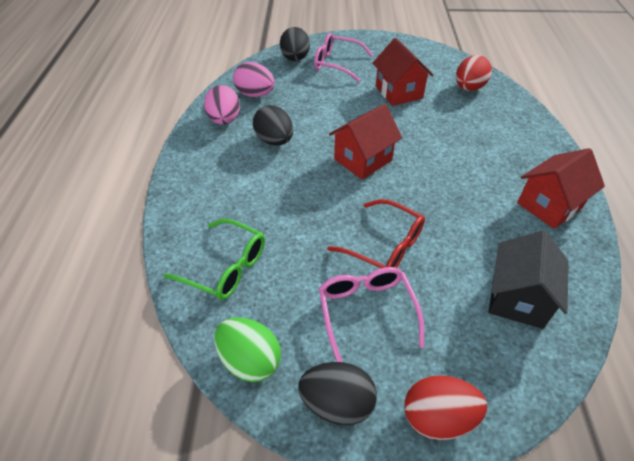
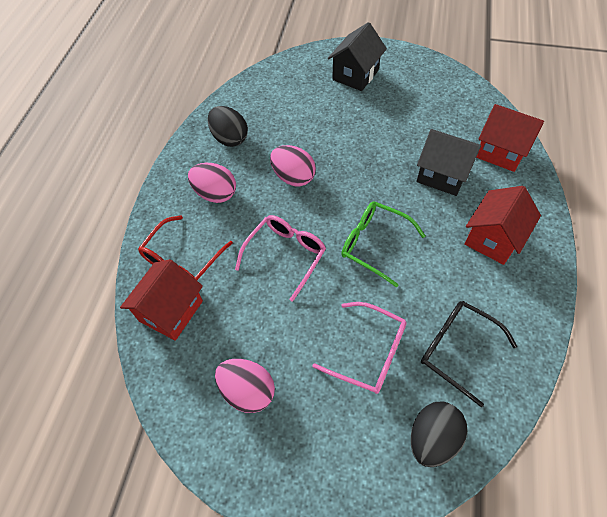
black egg: 3 -> 2
black glasses: 0 -> 1
black house: 1 -> 2
green egg: 1 -> 0
pink egg: 2 -> 3
red egg: 2 -> 0

